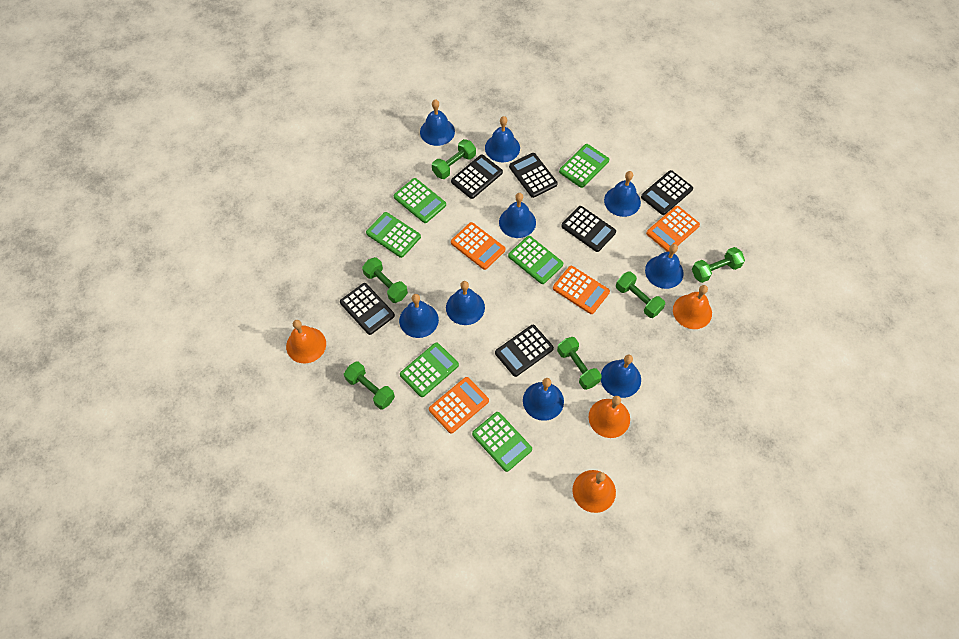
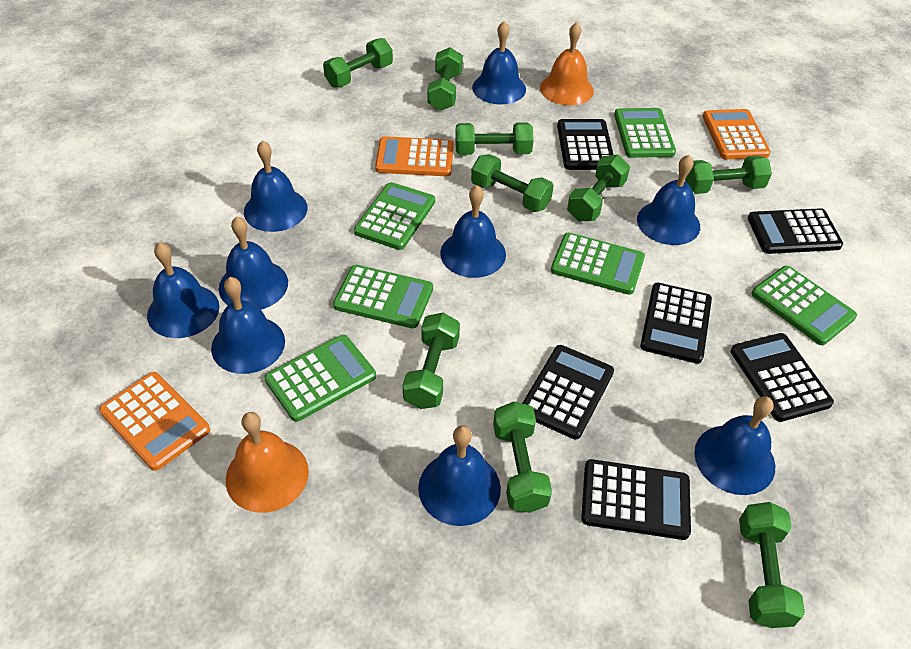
green dumbbell: 6 -> 9
orange bell: 4 -> 2
orange calculator: 4 -> 3

